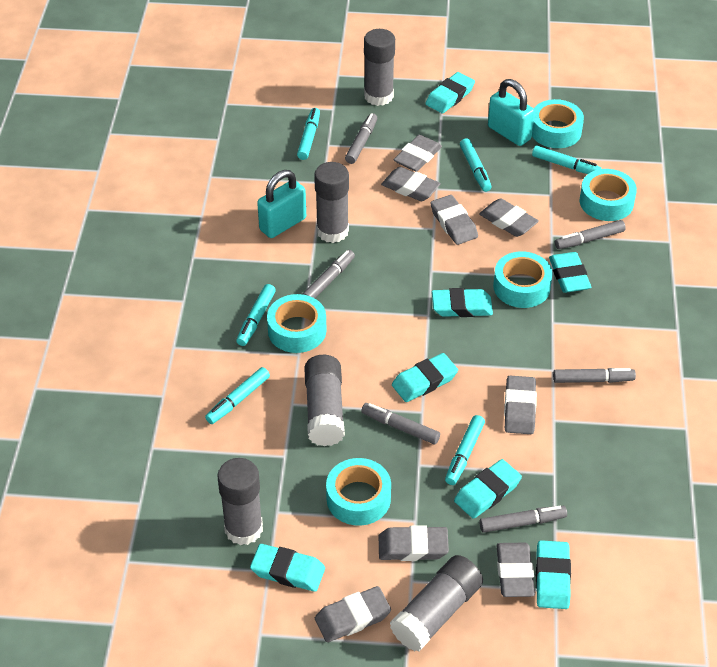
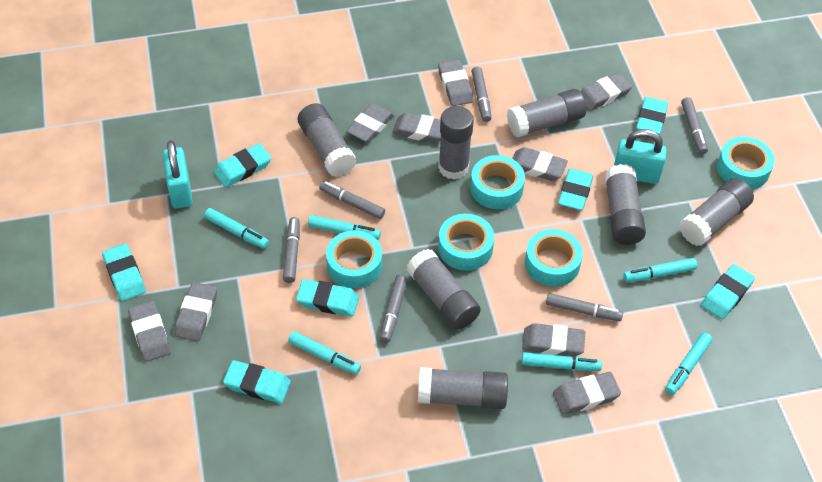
grey eraser: 8 -> 9
grey glue stick: 5 -> 7

